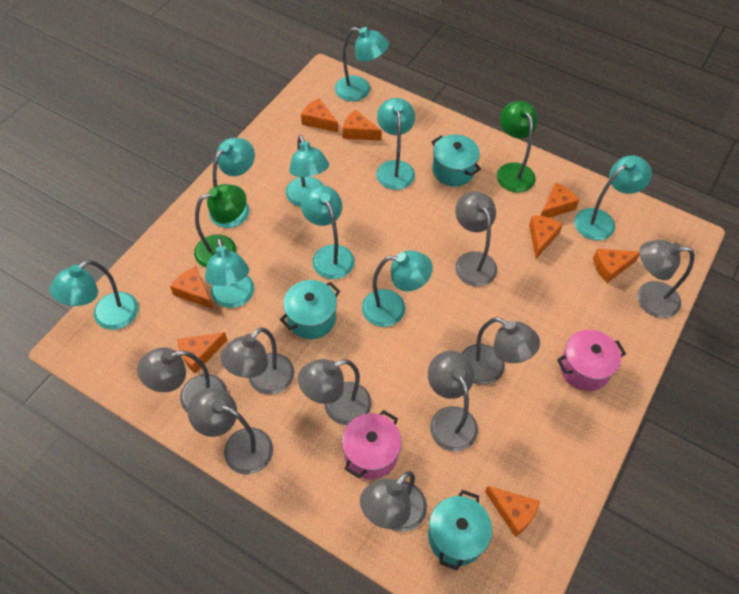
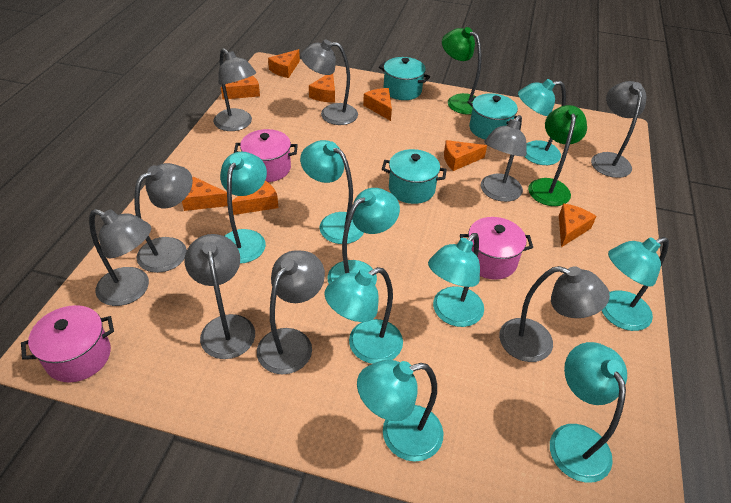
pink pot: 2 -> 3

